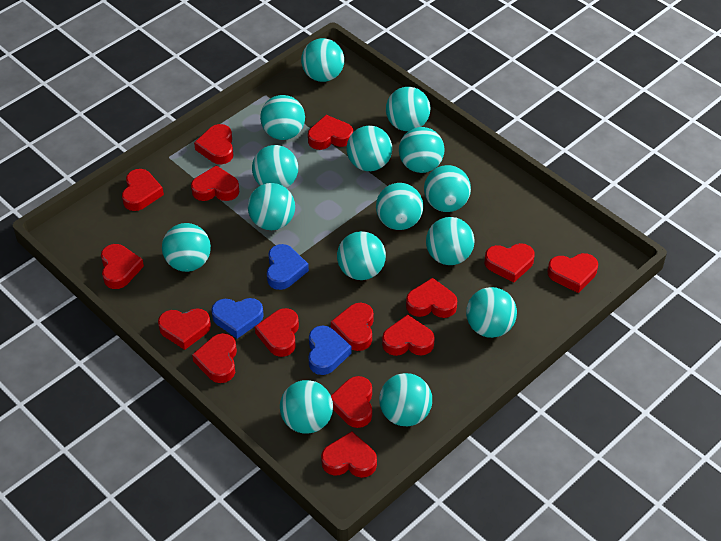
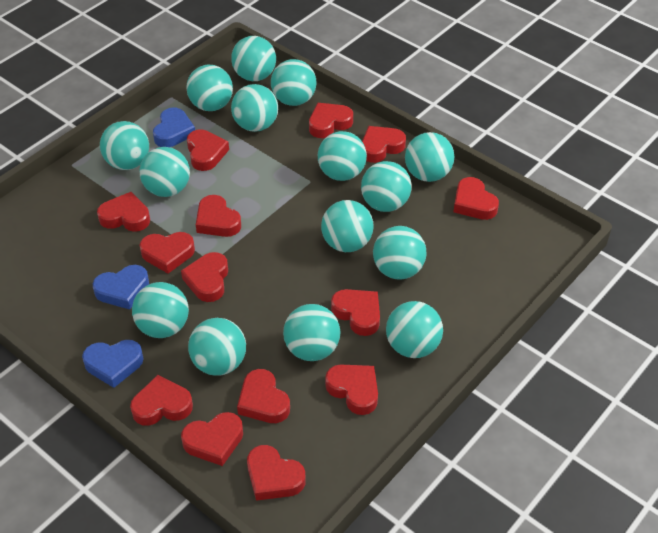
red heart: 15 -> 14

